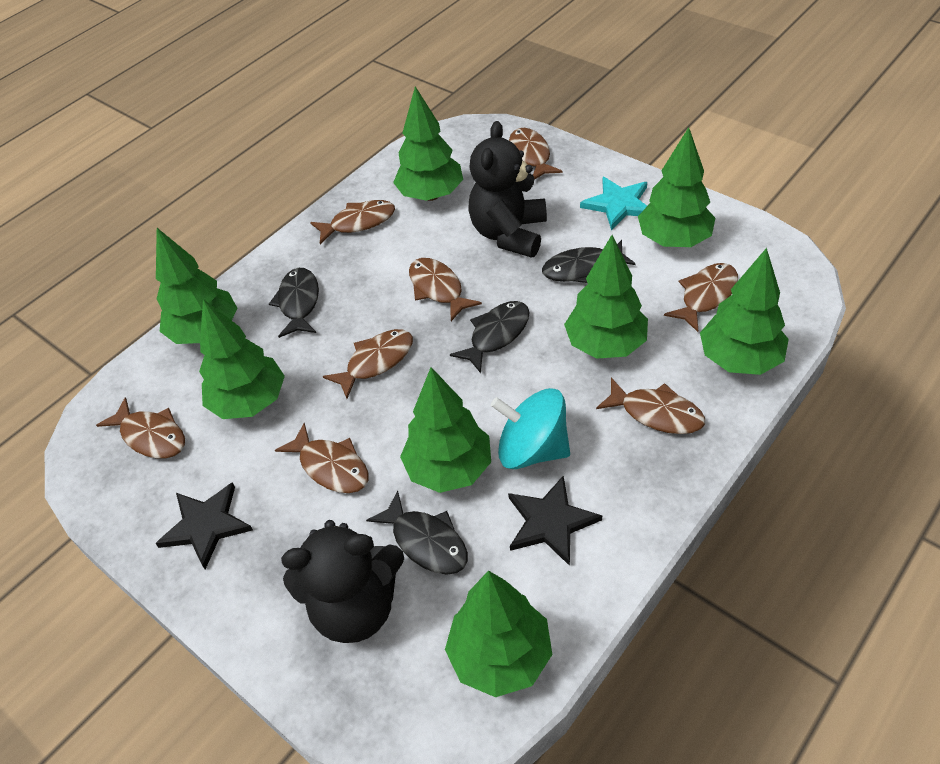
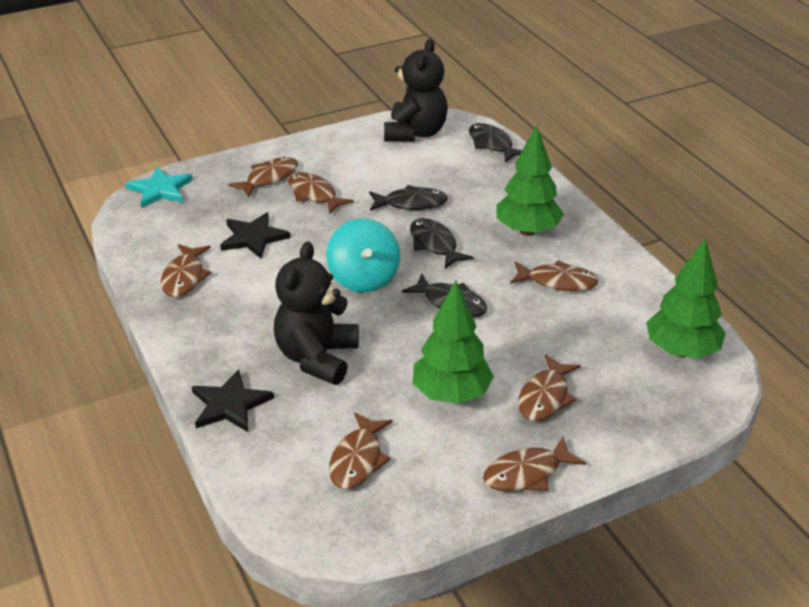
brown fish: 8 -> 7
green tree: 8 -> 3

